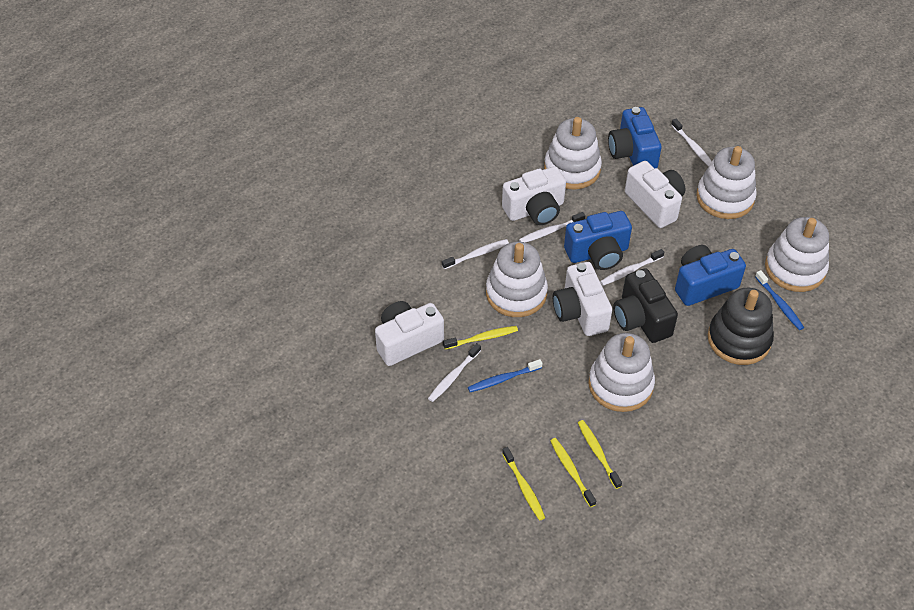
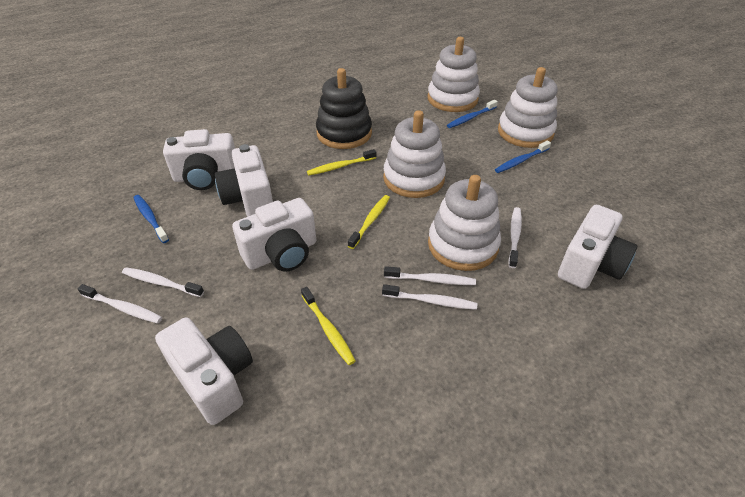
black camera: 1 -> 0
blue camera: 3 -> 0
blue toothbrush: 2 -> 3
white camera: 4 -> 5
white stacking toy: 5 -> 4
yellow toothbrush: 4 -> 3

